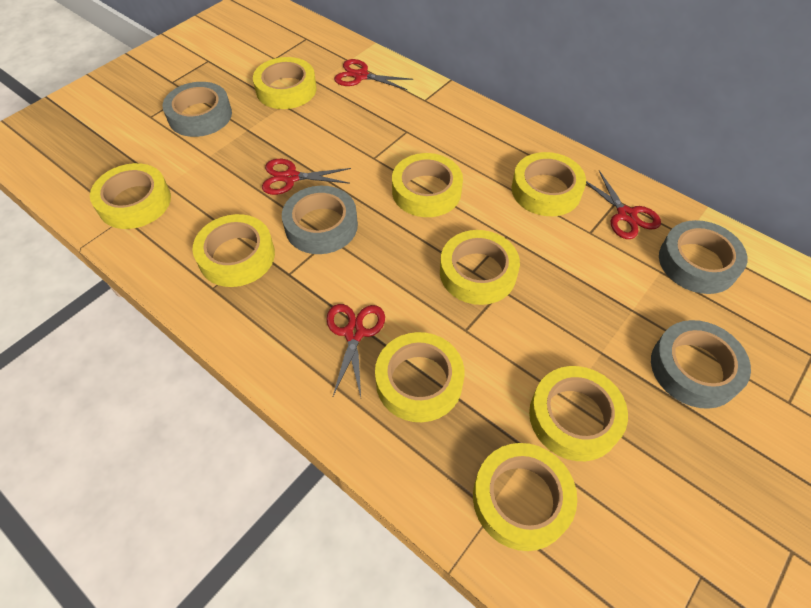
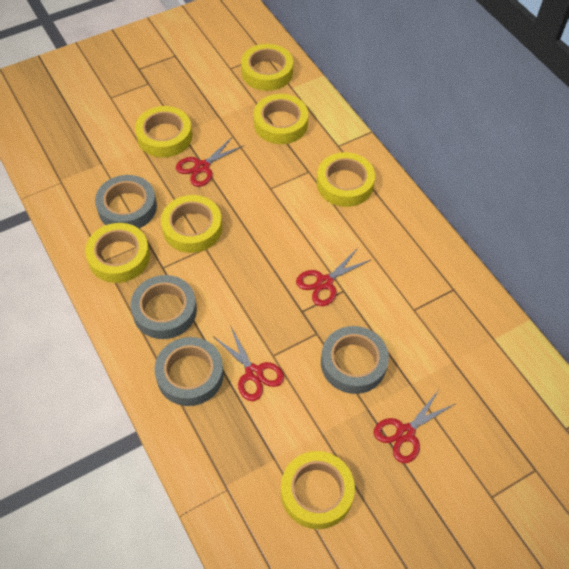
yellow tape: 9 -> 7

